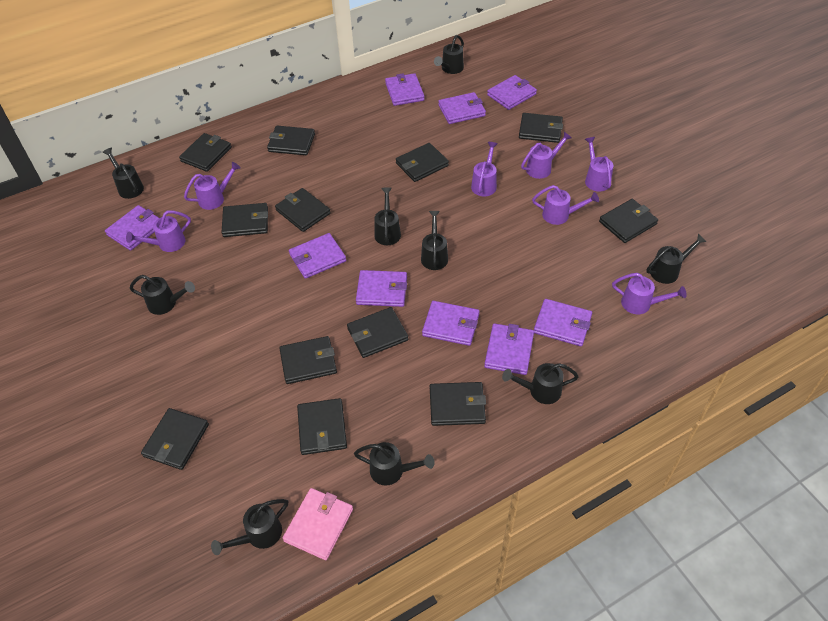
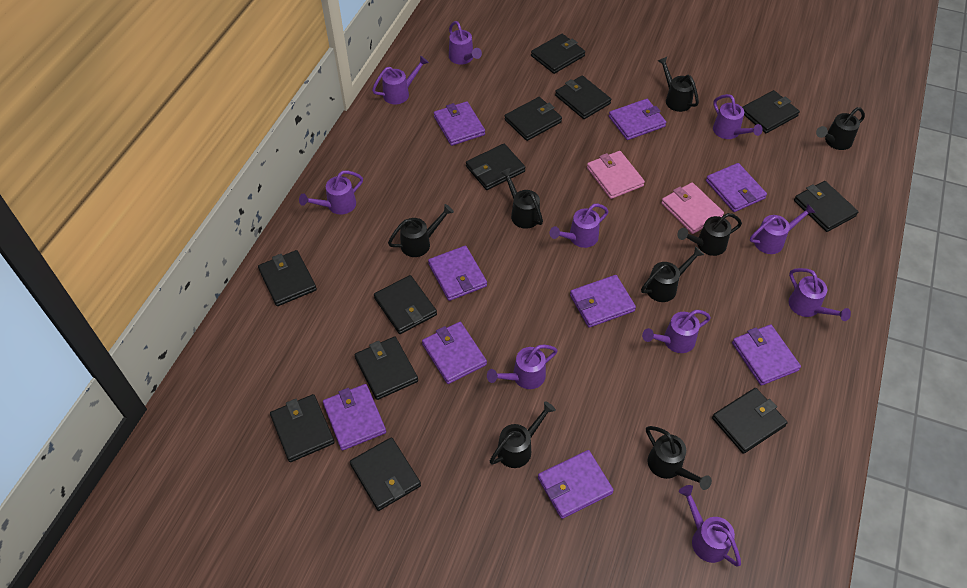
black watering can: 9 -> 8
pink wallet: 1 -> 2
purple watering can: 7 -> 10

